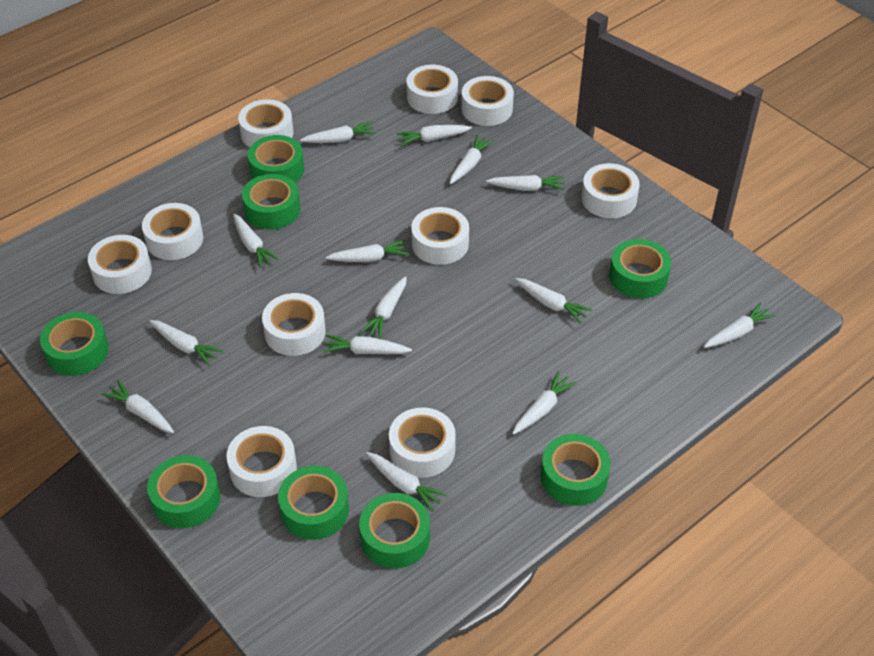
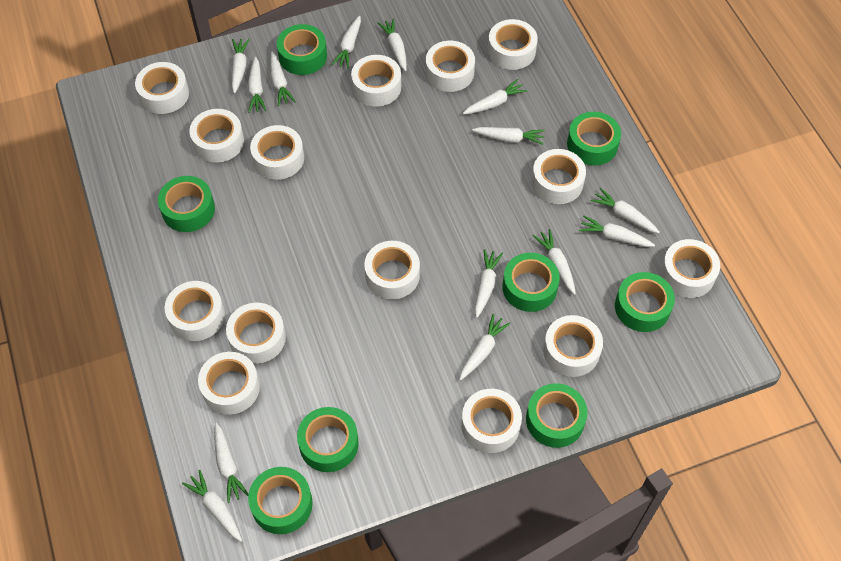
white tape: 10 -> 14

